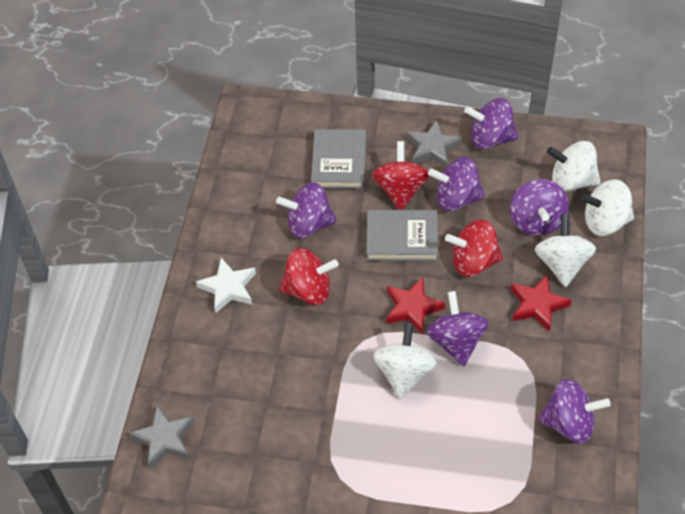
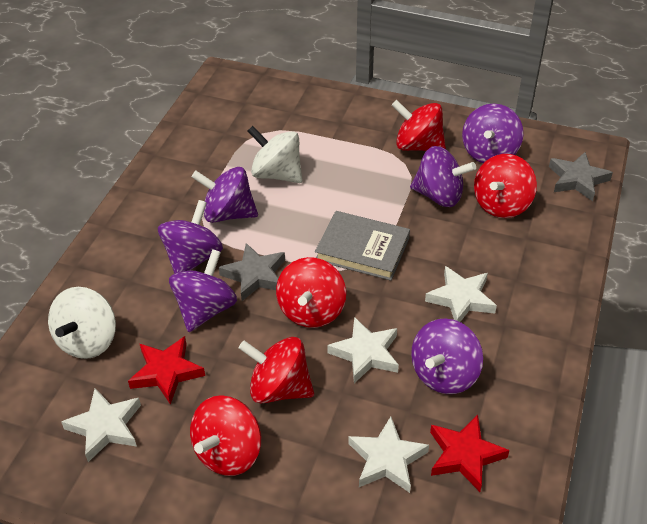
grey book: 2 -> 1
red spinning top: 3 -> 5
white spinning top: 4 -> 2
white star: 1 -> 4

